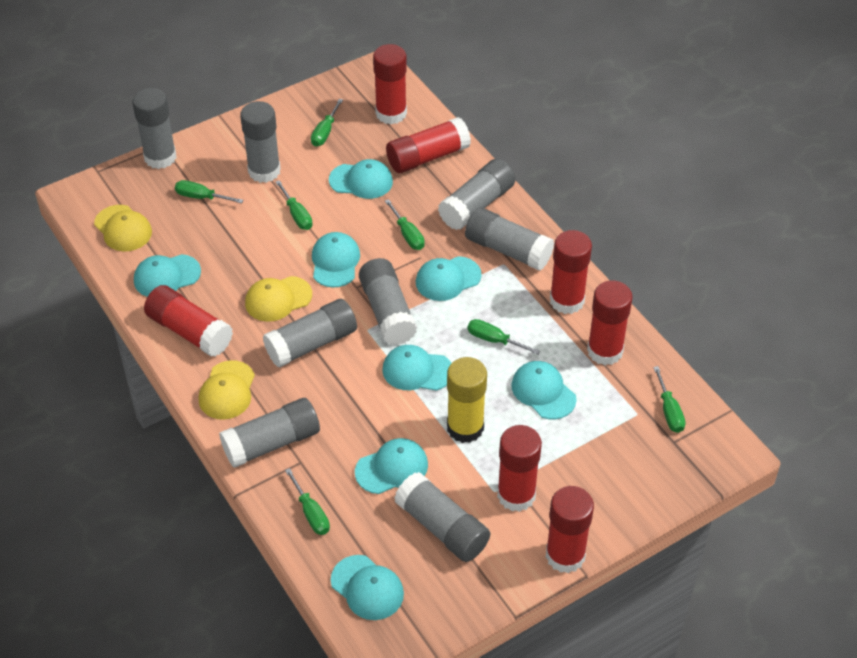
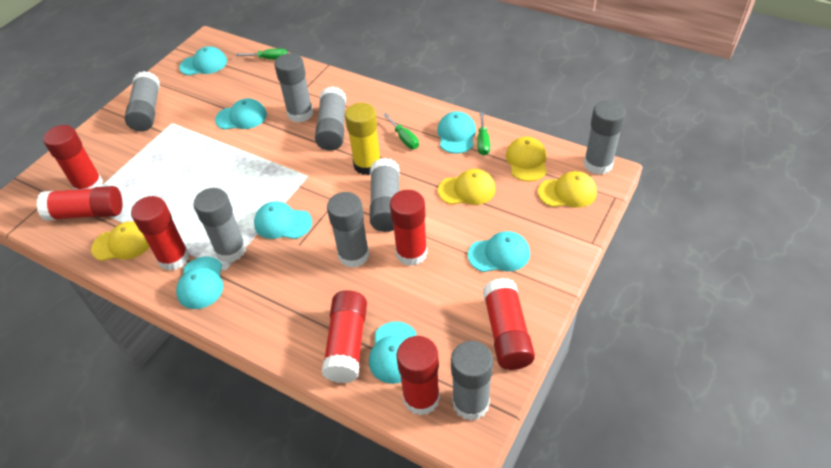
green screwdriver: 7 -> 3
turquoise cap: 8 -> 7
yellow cap: 3 -> 4

